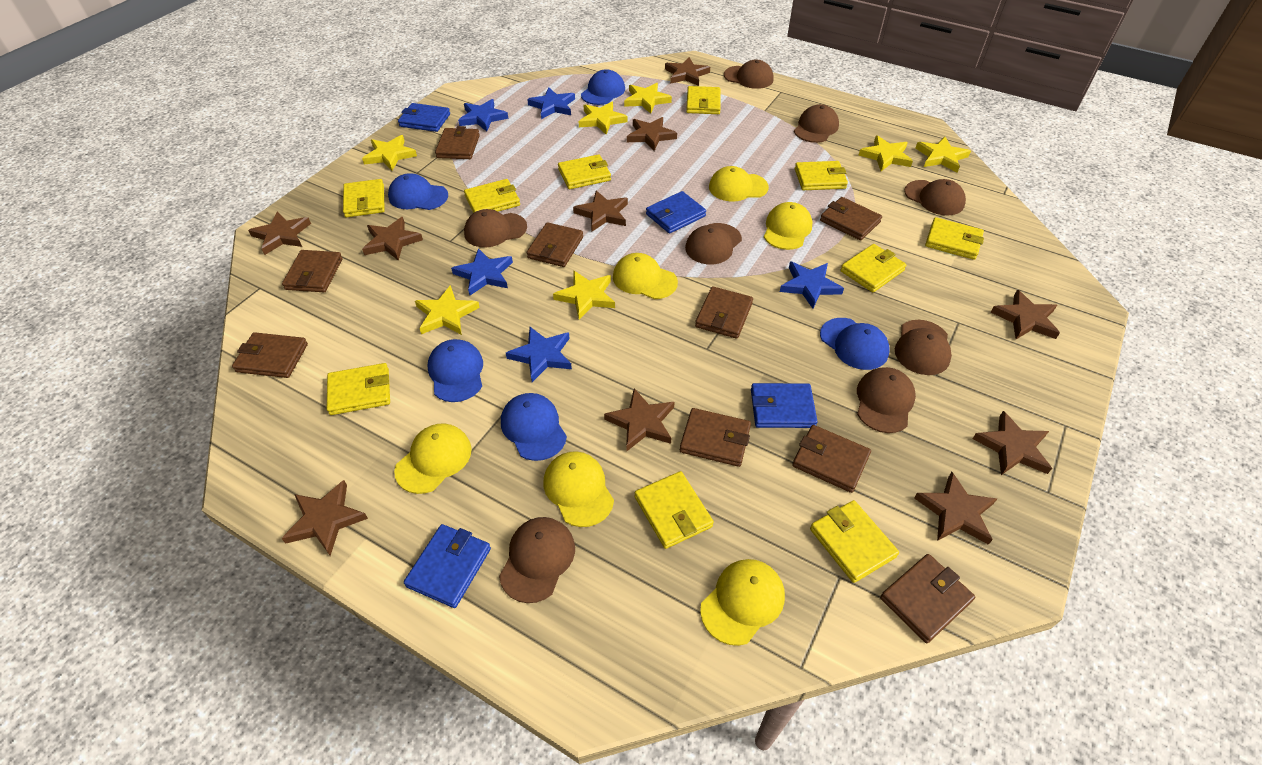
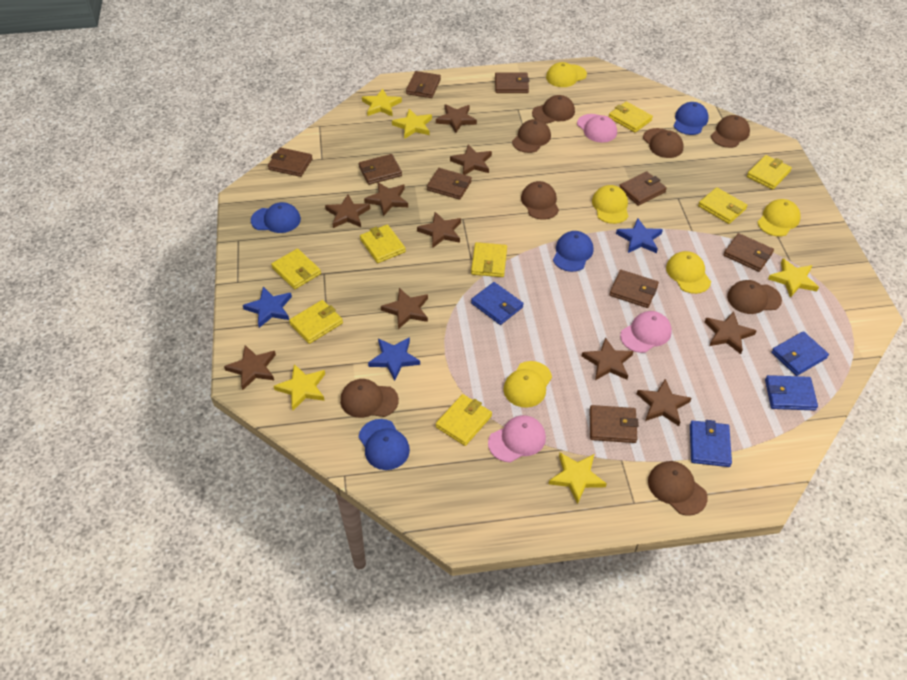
blue cap: 5 -> 4
blue star: 5 -> 3
pink cap: 0 -> 3
yellow cap: 6 -> 5
yellow star: 7 -> 5
yellow wallet: 10 -> 8

